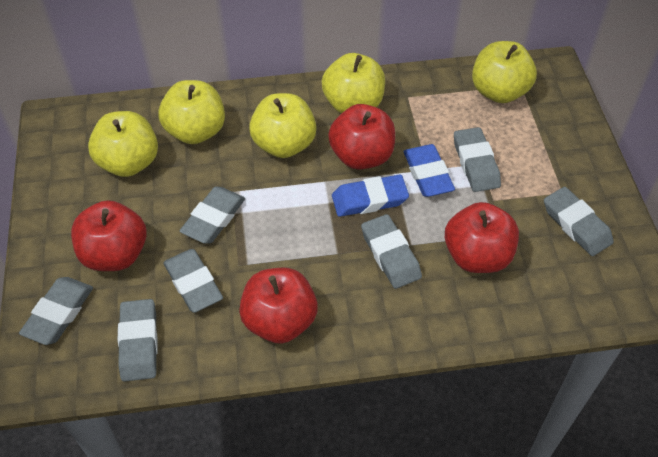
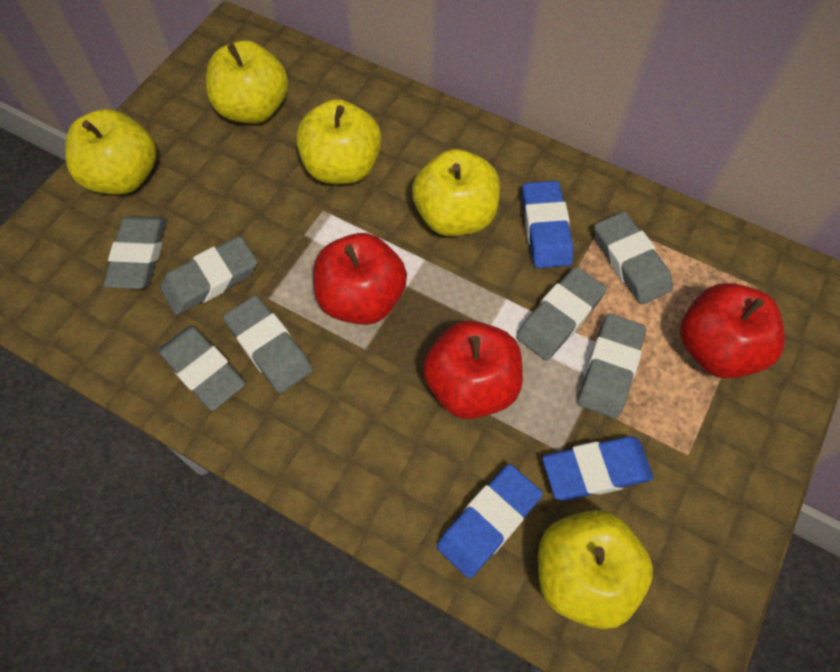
blue eraser: 2 -> 3
red apple: 4 -> 3

